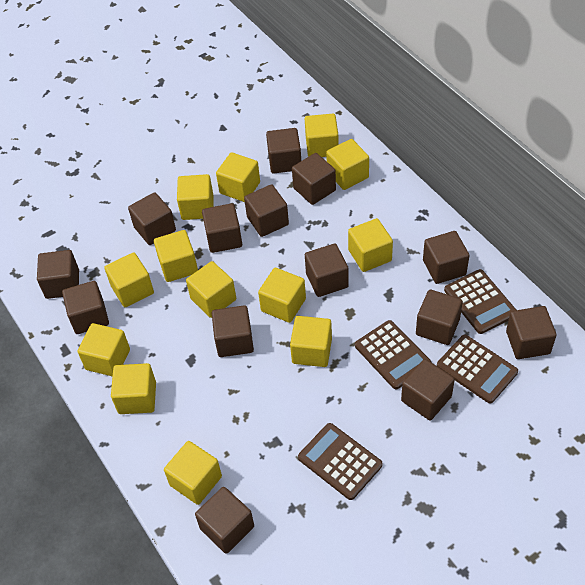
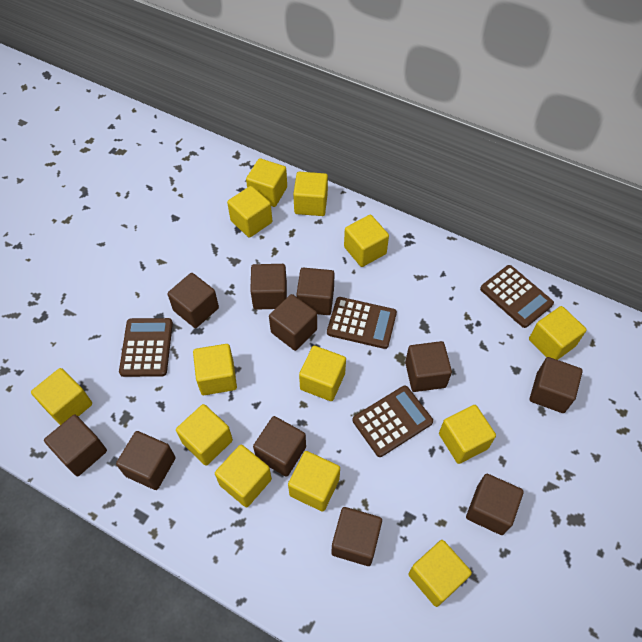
brown cube: 14 -> 11

